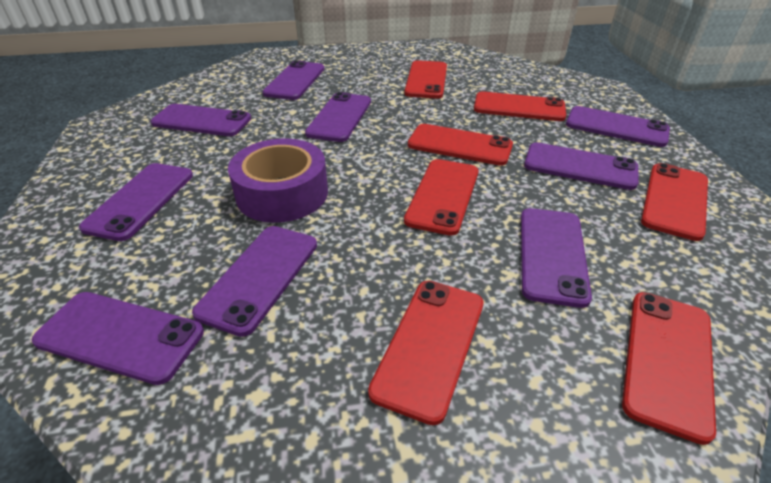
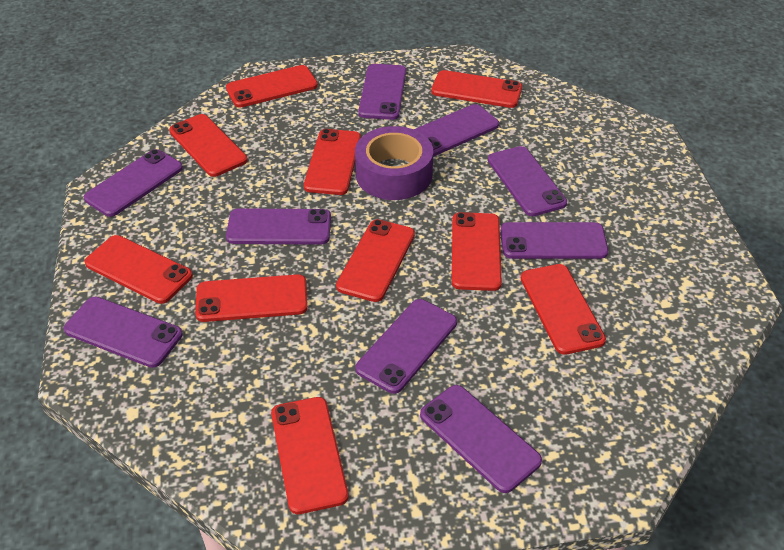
red phone: 7 -> 10

